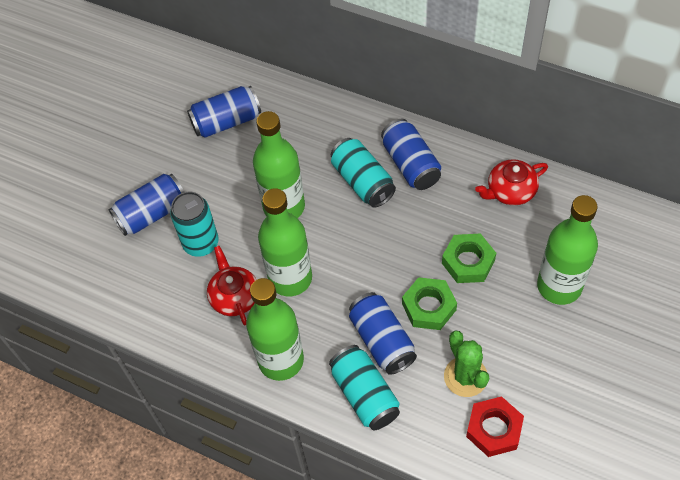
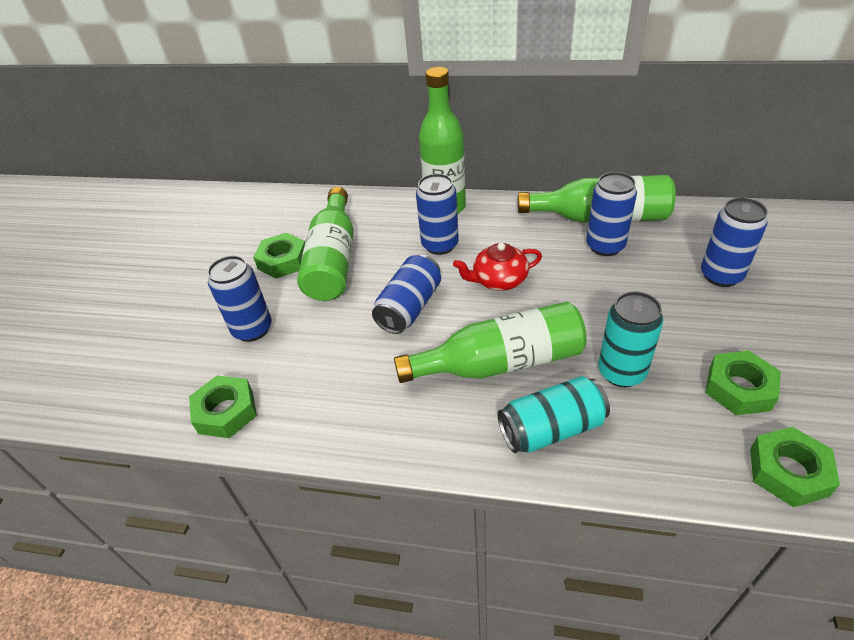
blue can: 4 -> 5
green cactus: 1 -> 0
green nut: 2 -> 4
red nut: 1 -> 0
red teapot: 2 -> 1
turquoise can: 3 -> 2

